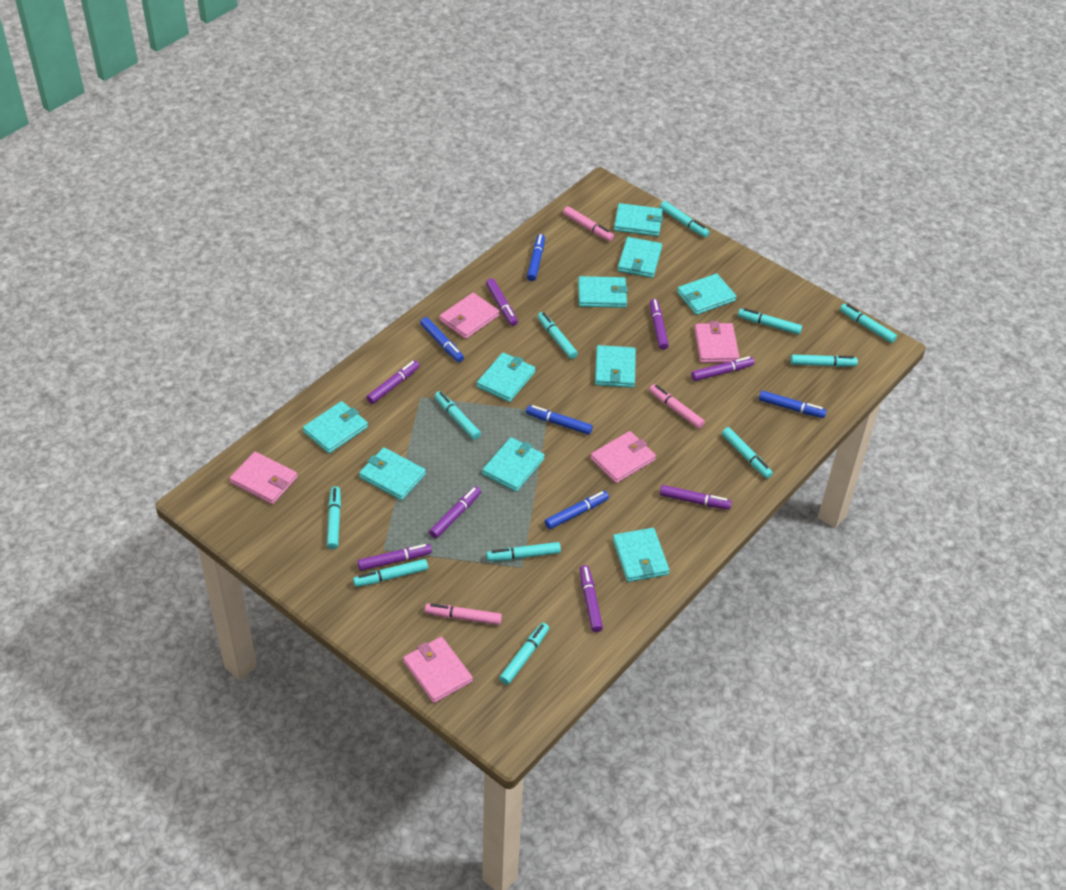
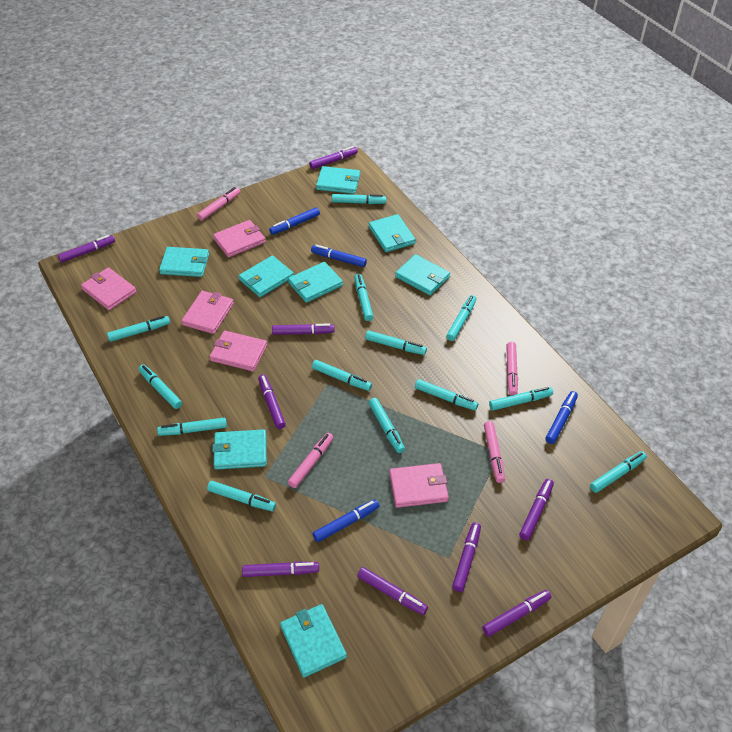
blue marker: 5 -> 4
pink marker: 3 -> 4
purple marker: 8 -> 9
turquoise marker: 11 -> 13
turquoise wallet: 10 -> 8

